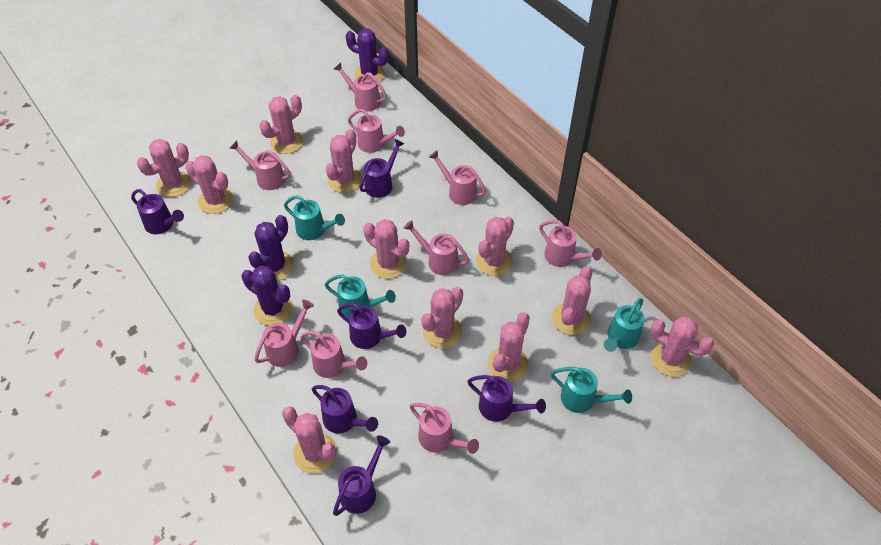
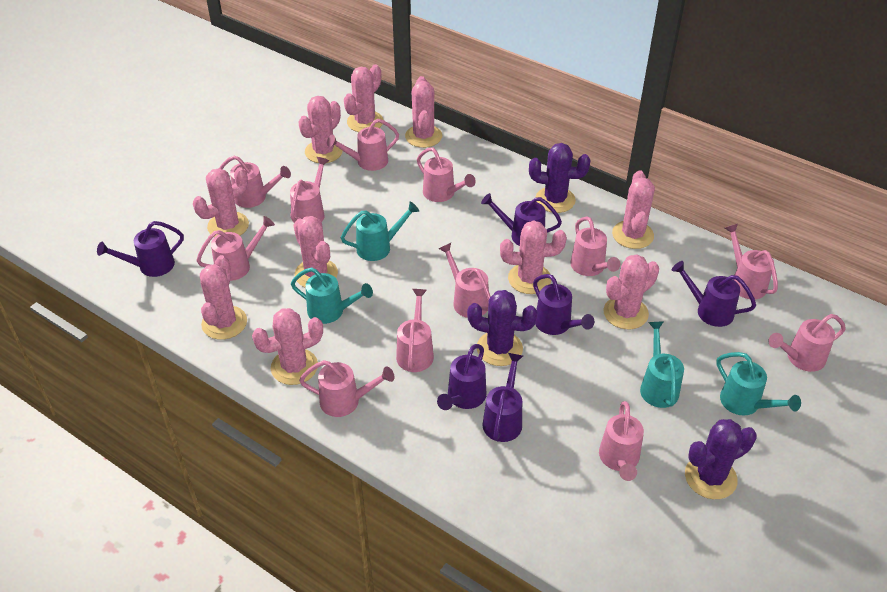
pink cactus: 11 -> 10
pink watering can: 9 -> 12

